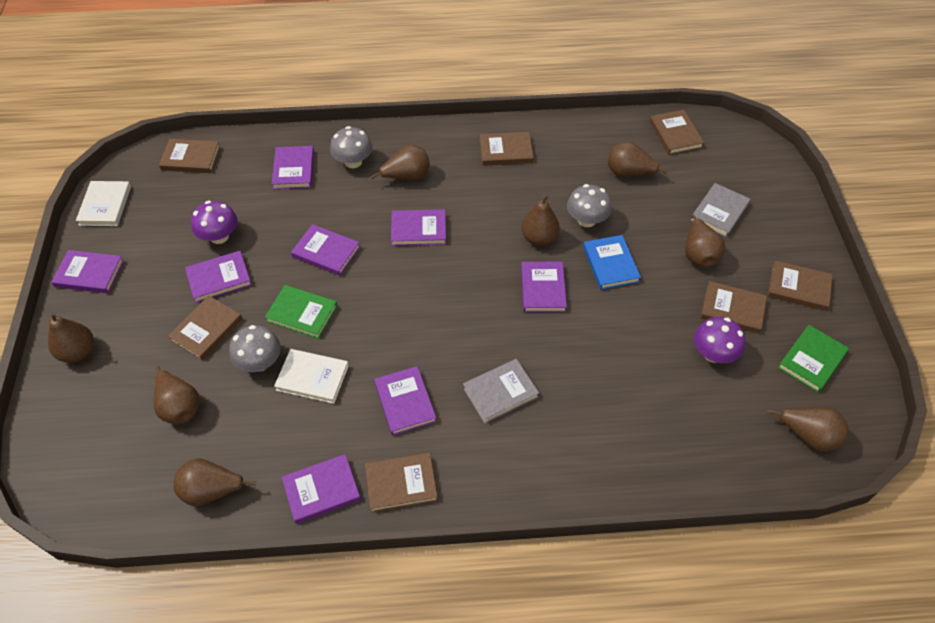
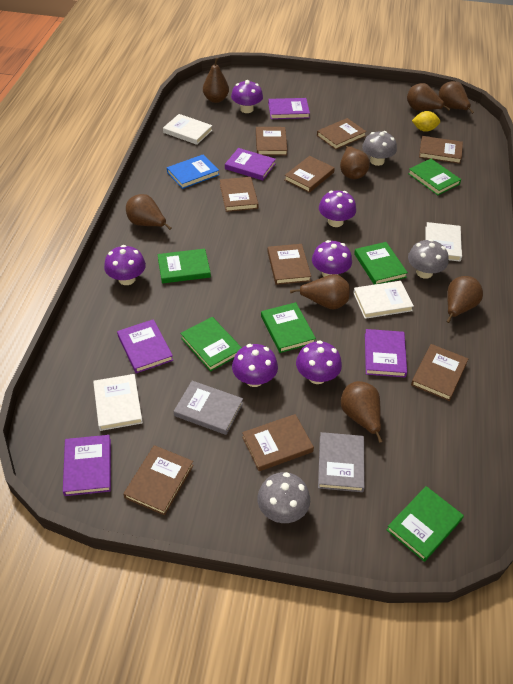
brown book: 7 -> 9
green book: 2 -> 6
purple book: 8 -> 5
purple mushroom: 2 -> 6
white book: 2 -> 4
yellow lemon: 0 -> 1

